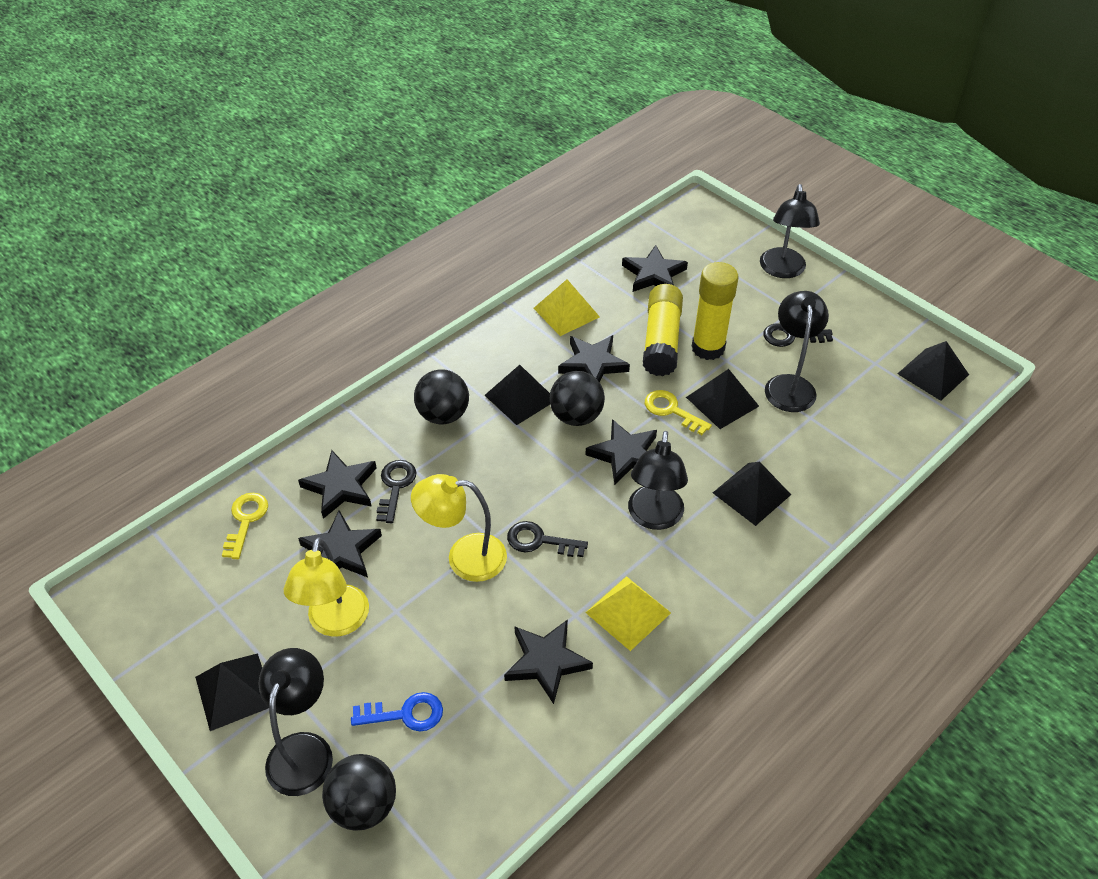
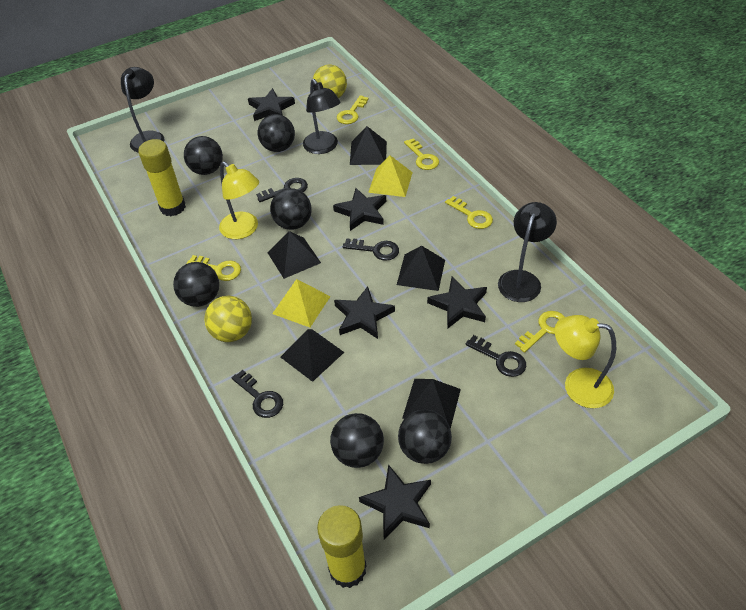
black ball: 3 -> 6
black key: 3 -> 4
black lamp: 4 -> 3
black star: 6 -> 5
blue key: 1 -> 0
yellow ball: 0 -> 2
yellow key: 2 -> 5

